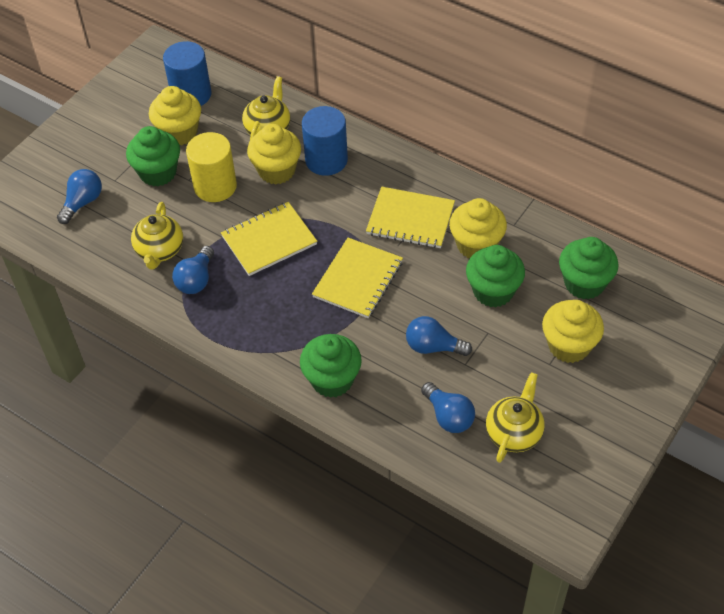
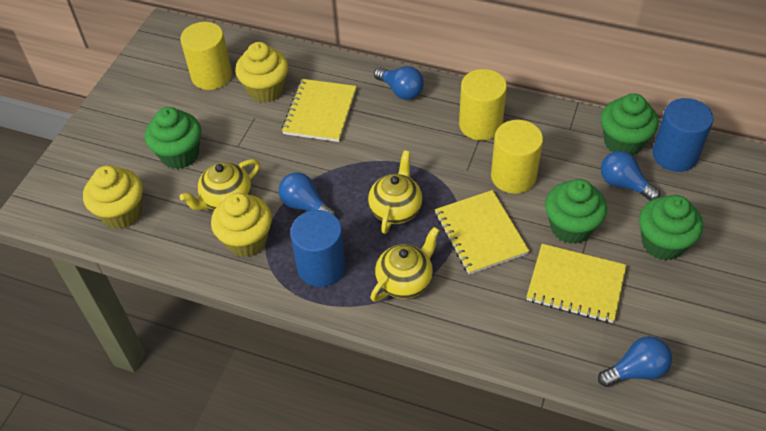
yellow cupcake: 4 -> 3
yellow cylinder: 1 -> 3

